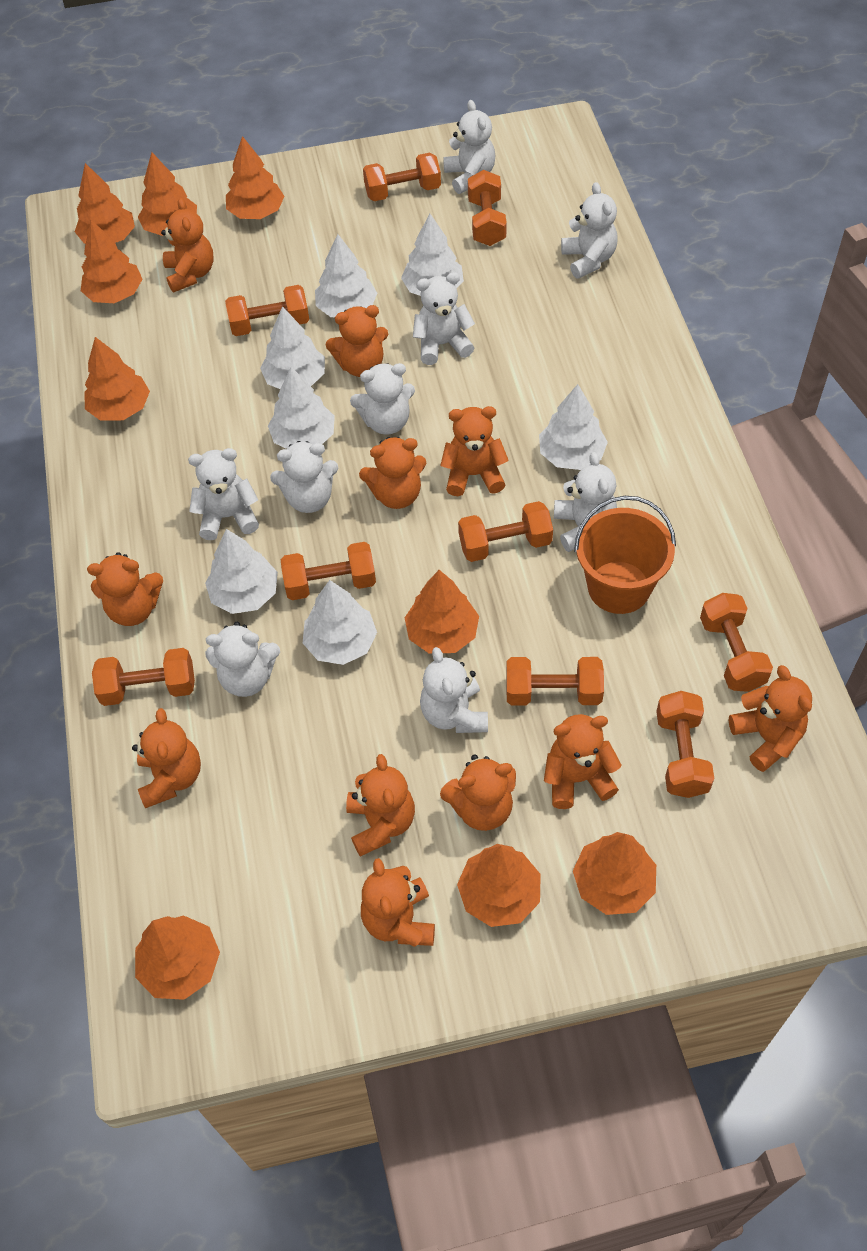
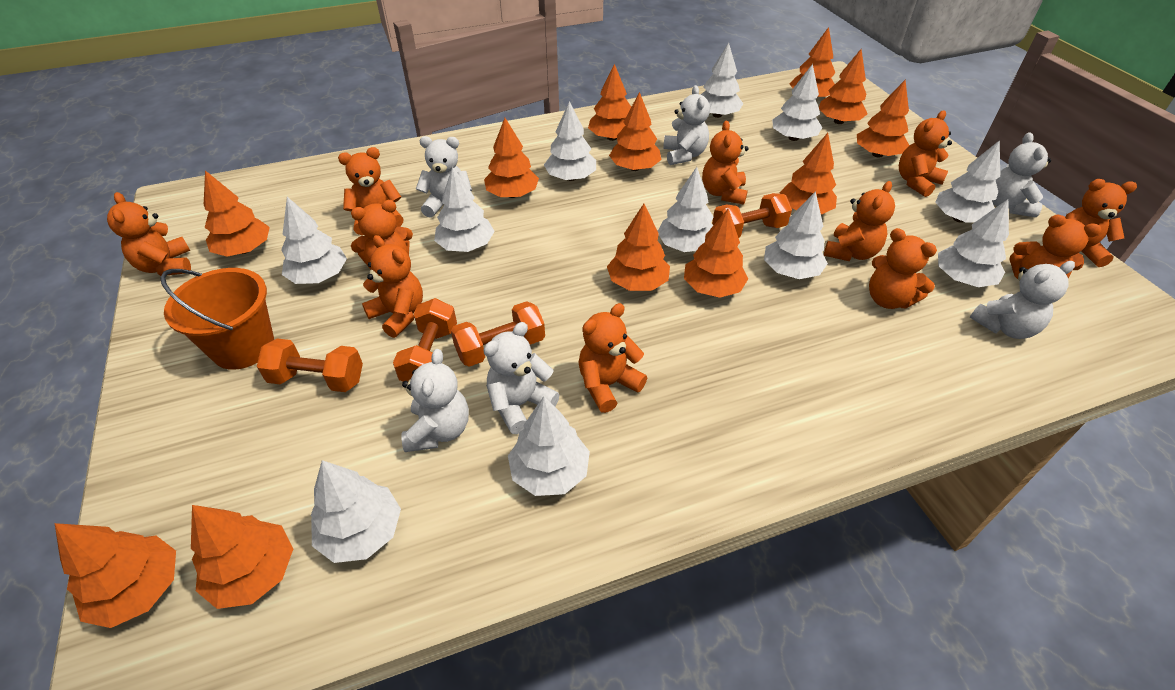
orange dumbbell: 9 -> 4
orange tree: 9 -> 12
white teddy bear: 9 -> 6
white tree: 7 -> 11

